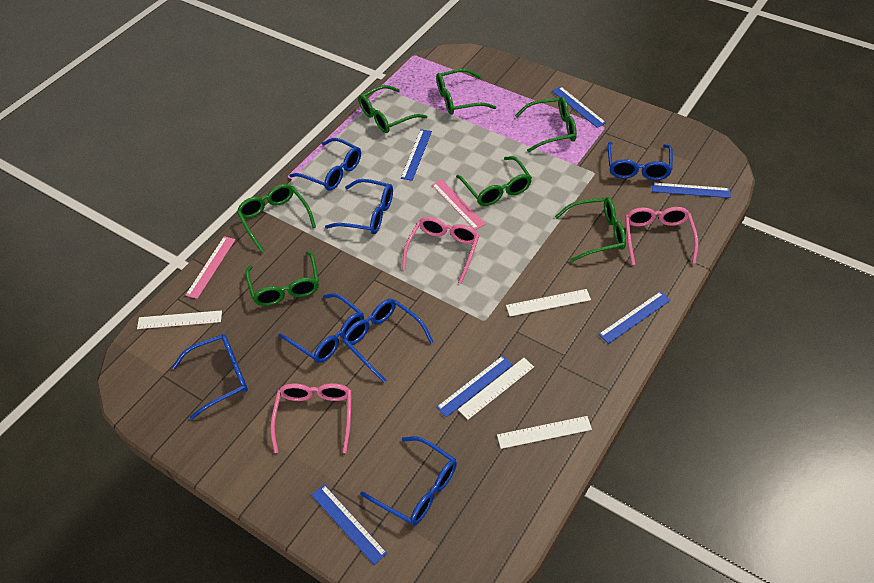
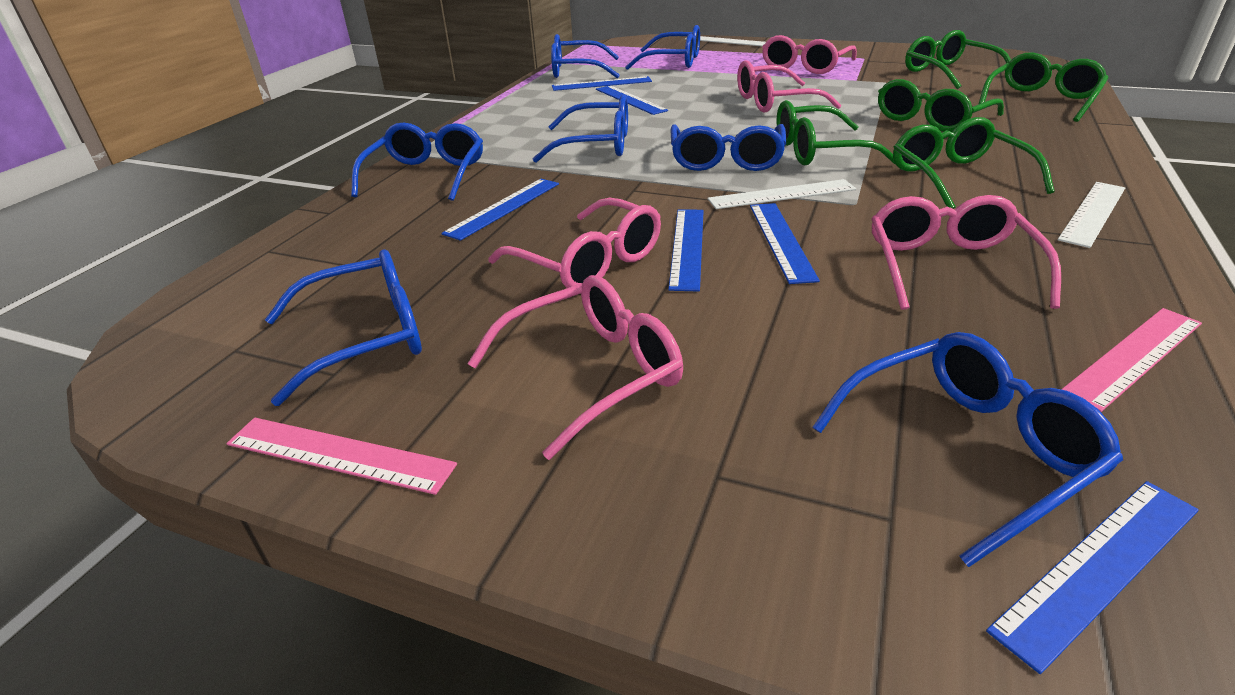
green glasses: 7 -> 5
pink glasses: 3 -> 5
white ruler: 4 -> 3

